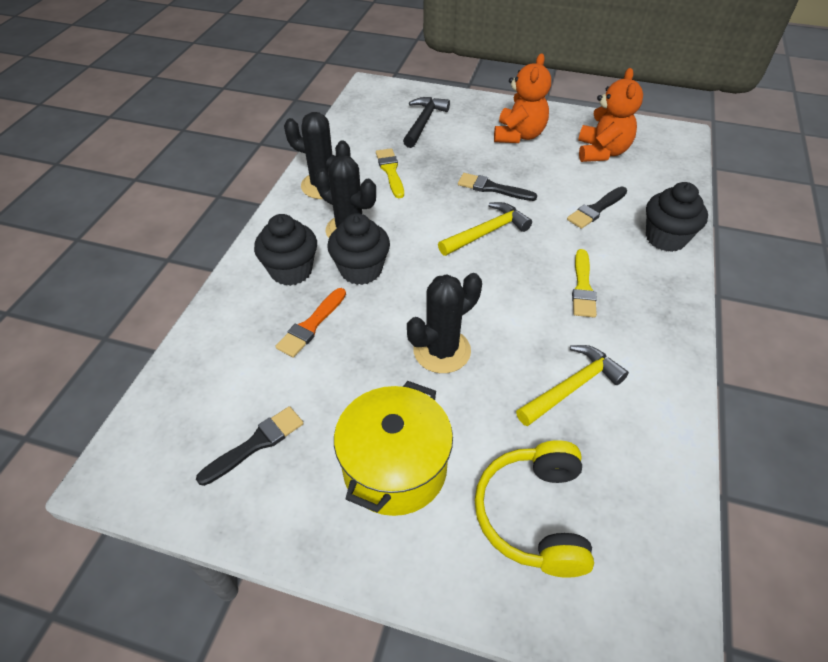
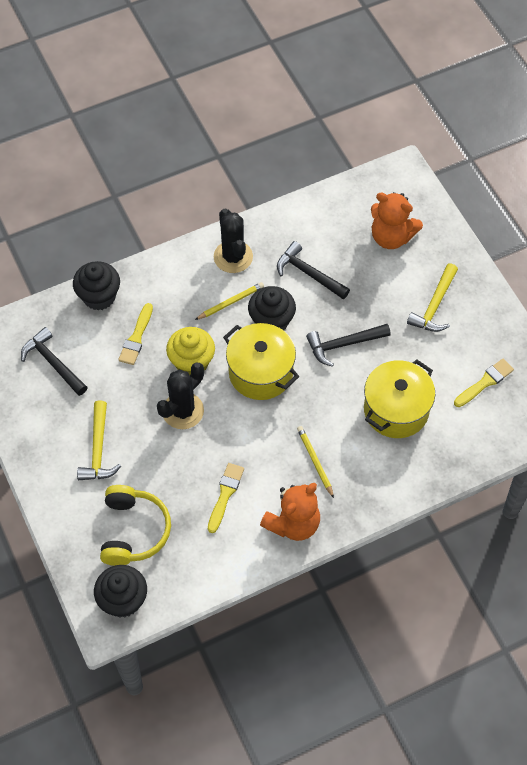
black brush: 3 -> 0
black cactus: 3 -> 2
black hammer: 1 -> 3
orange brush: 1 -> 0
yellow brush: 2 -> 3
yellow cupcake: 0 -> 1
yellow pencil: 0 -> 2
yellow pot: 1 -> 2

